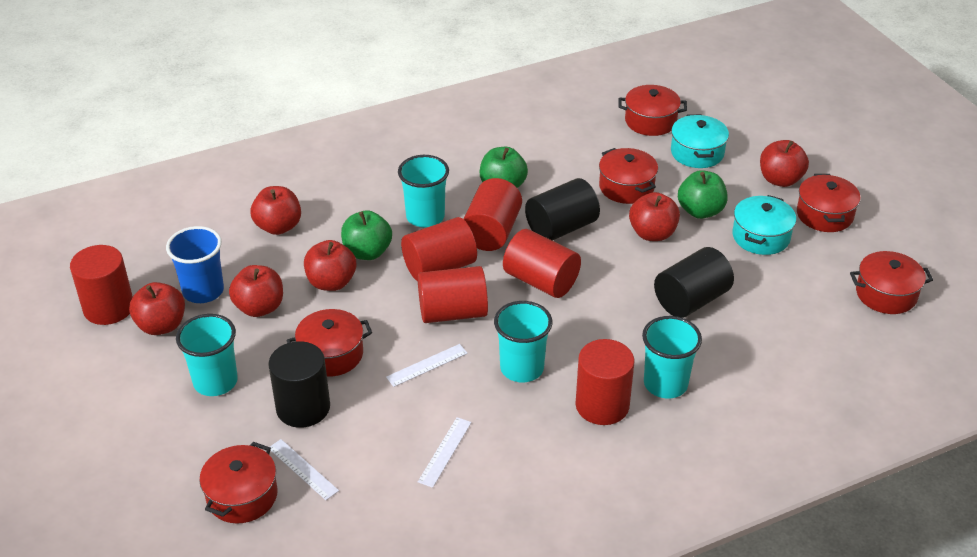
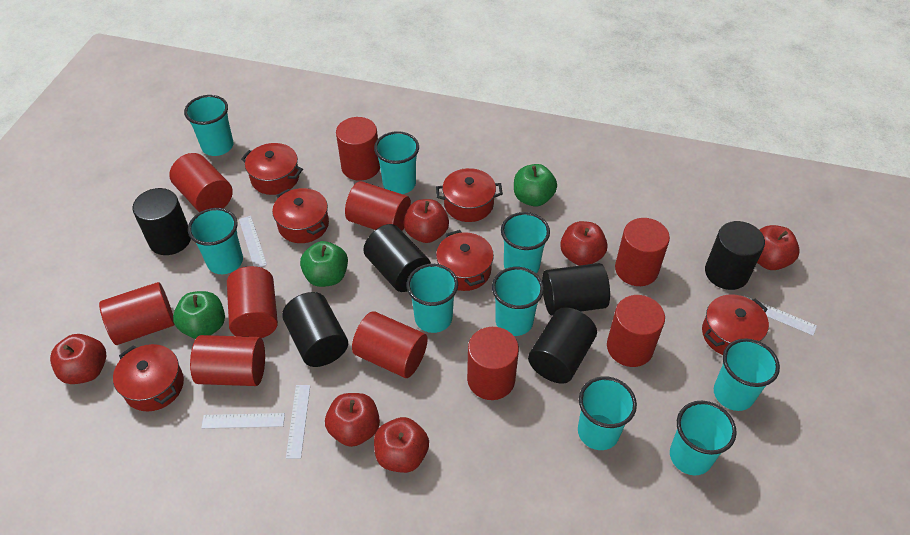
black cylinder: 3 -> 6
blue cup: 1 -> 0
red cylinder: 6 -> 10
turquoise cup: 4 -> 9
turquoise pot: 2 -> 0
white ruler: 3 -> 4

